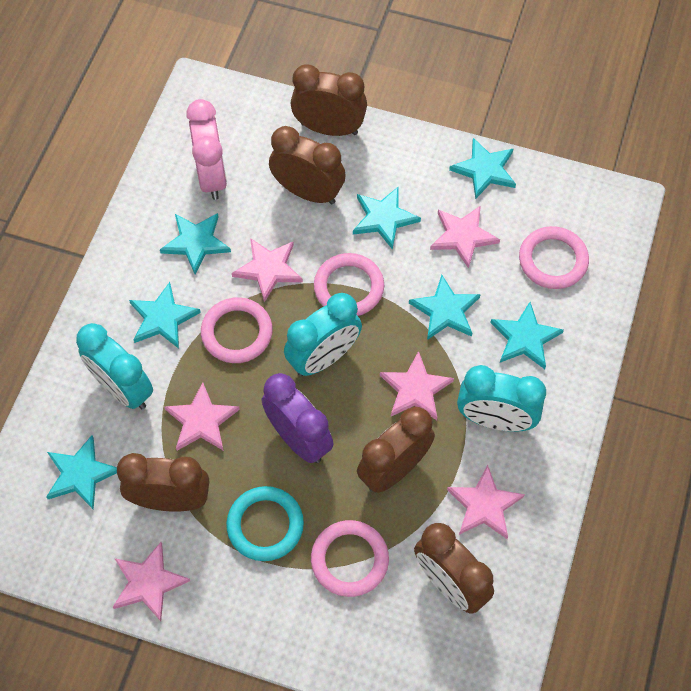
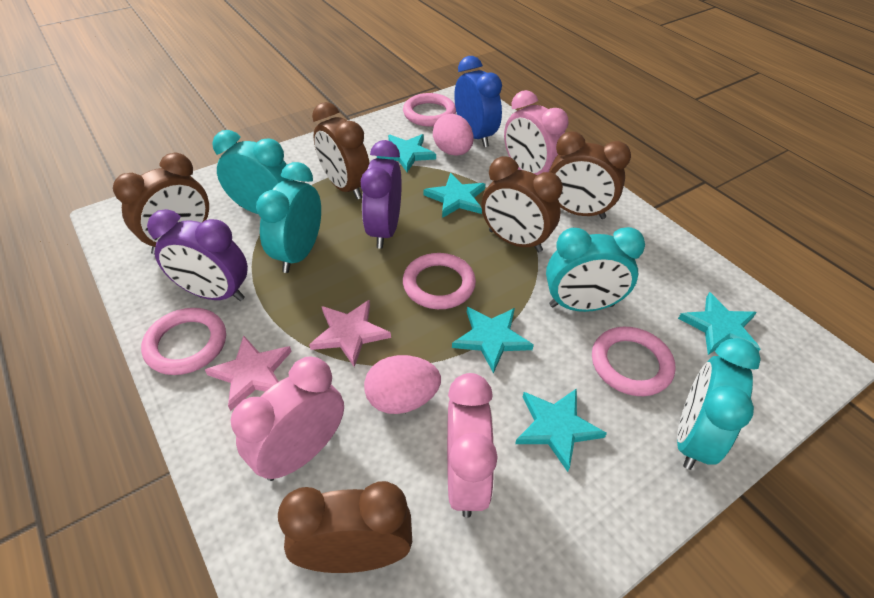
blue clock: 0 -> 1
pink clock: 1 -> 3
pink egg: 0 -> 2
pink star: 6 -> 2
purple clock: 1 -> 2
turquoise clock: 3 -> 4
turquoise ring: 1 -> 0
turquoise star: 7 -> 5

